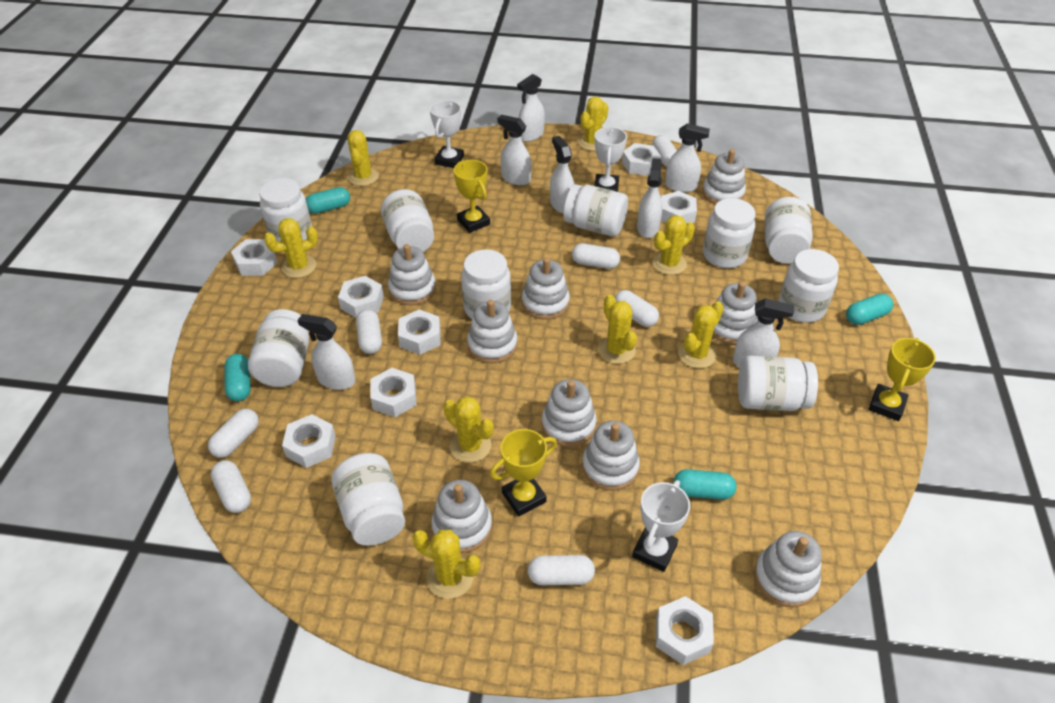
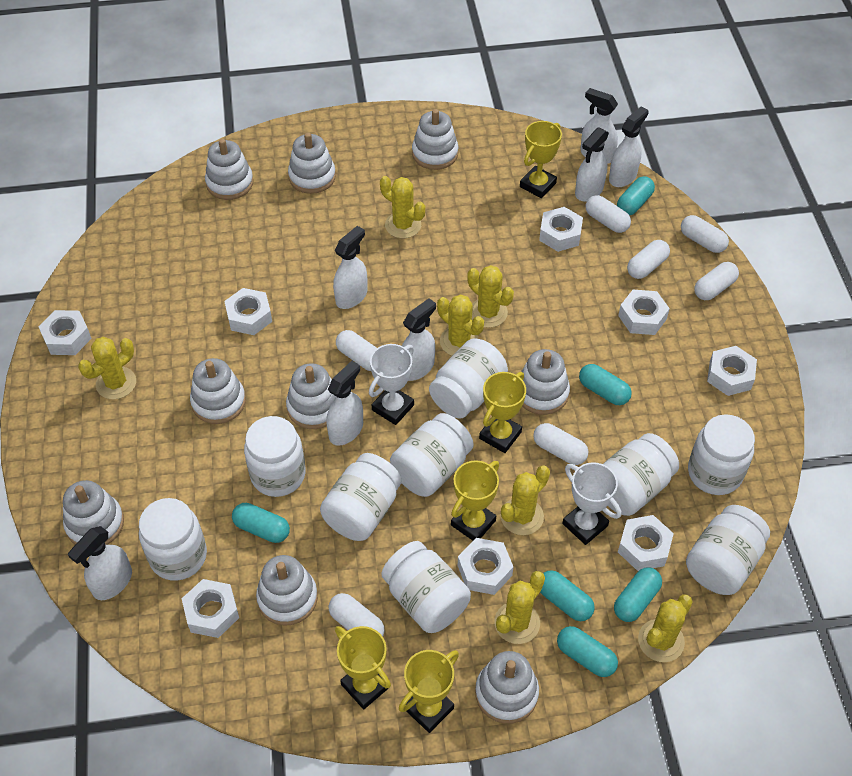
turquoise capsule: 4 -> 6
white jar: 10 -> 9
white trophy: 3 -> 2
yellow cactus: 8 -> 7
yellow trophy: 3 -> 5

